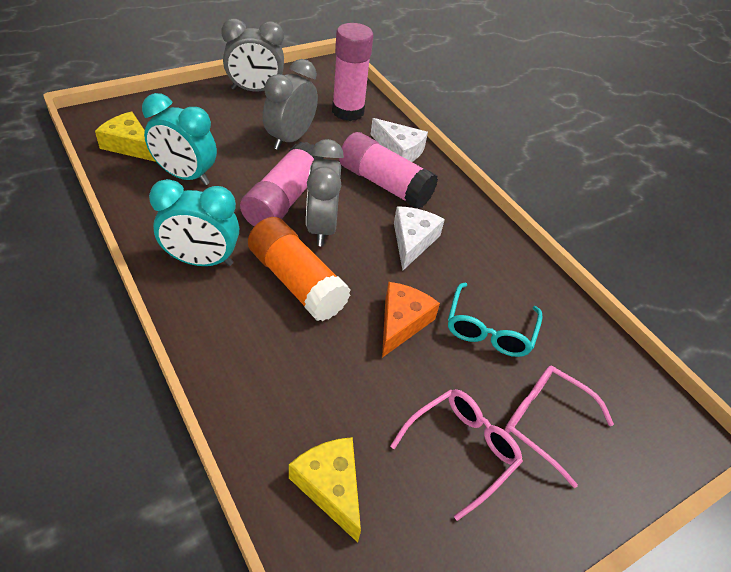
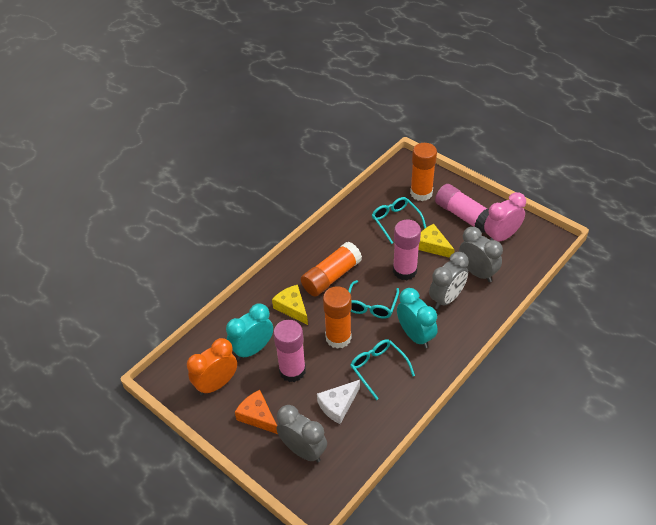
orange clock: 0 -> 1
orange glue stick: 1 -> 3
pink clock: 0 -> 1
pink glasses: 2 -> 0
turquoise glasses: 1 -> 3
white cheese: 2 -> 1

